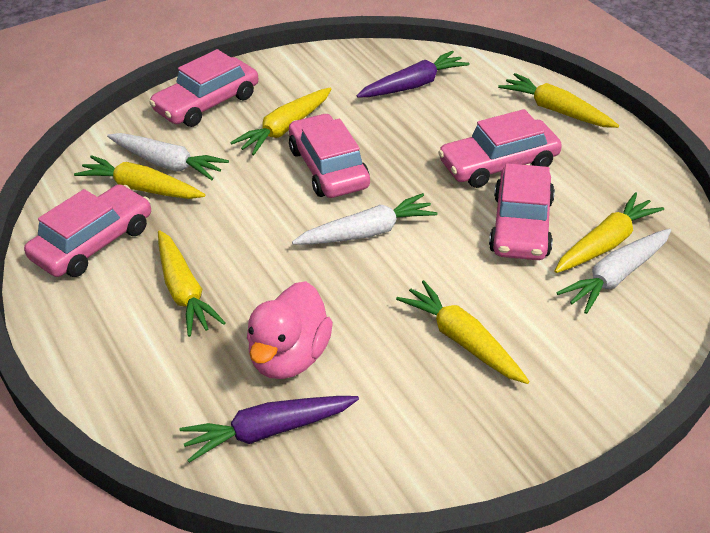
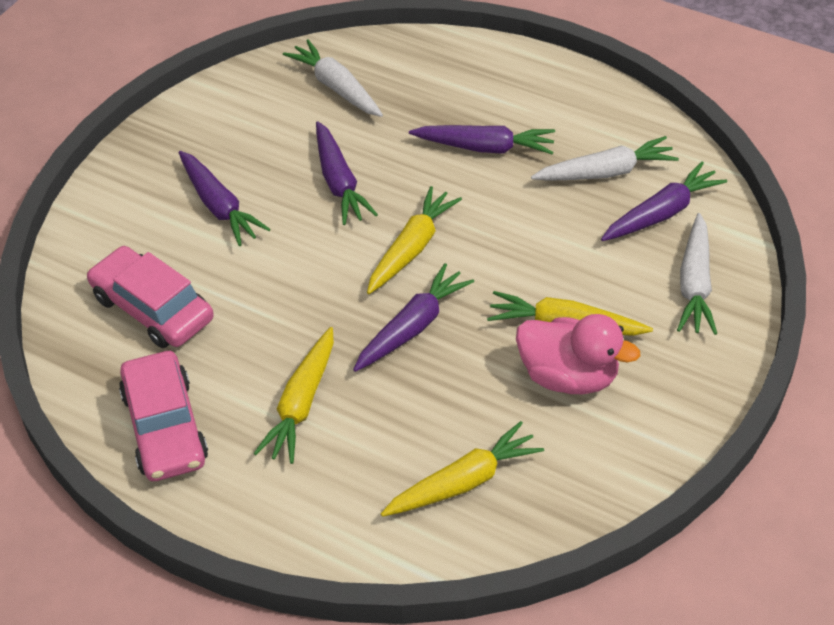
pink car: 5 -> 2
purple carrot: 2 -> 5
yellow carrot: 6 -> 4

